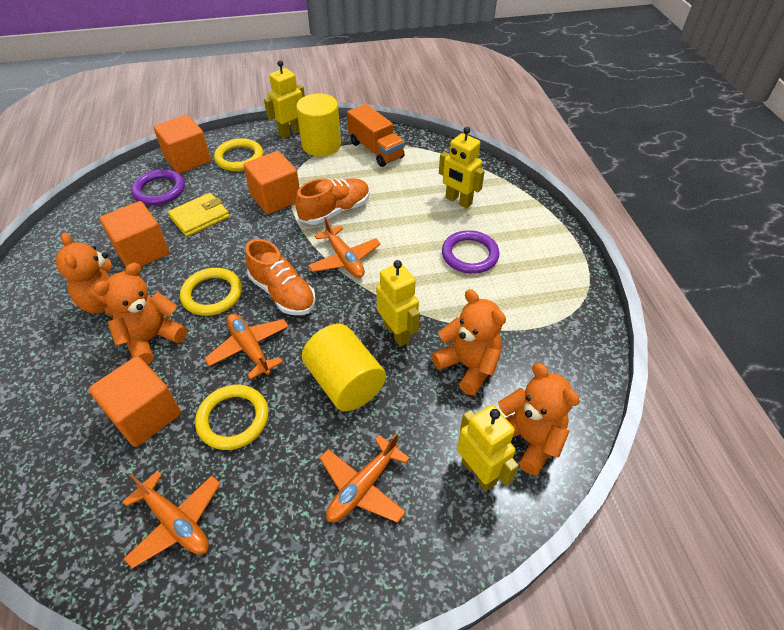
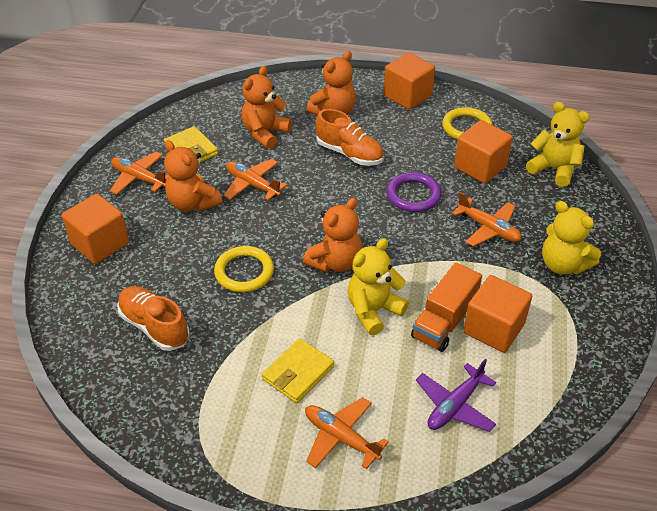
purple plane: 0 -> 1
purple ring: 2 -> 1
yellow cylinder: 2 -> 0
yellow ring: 3 -> 2
yellow robot: 4 -> 0
yellow teddy bear: 0 -> 3
yellow wallet: 1 -> 2

